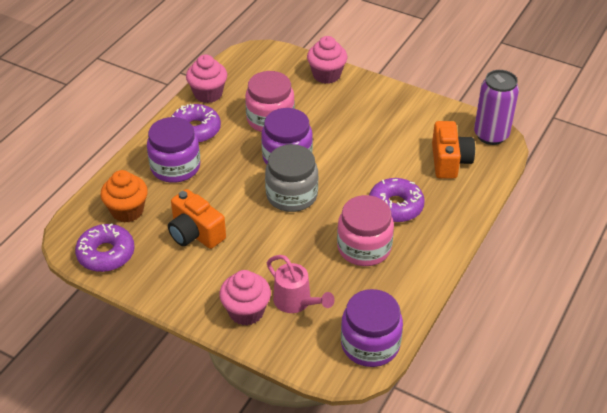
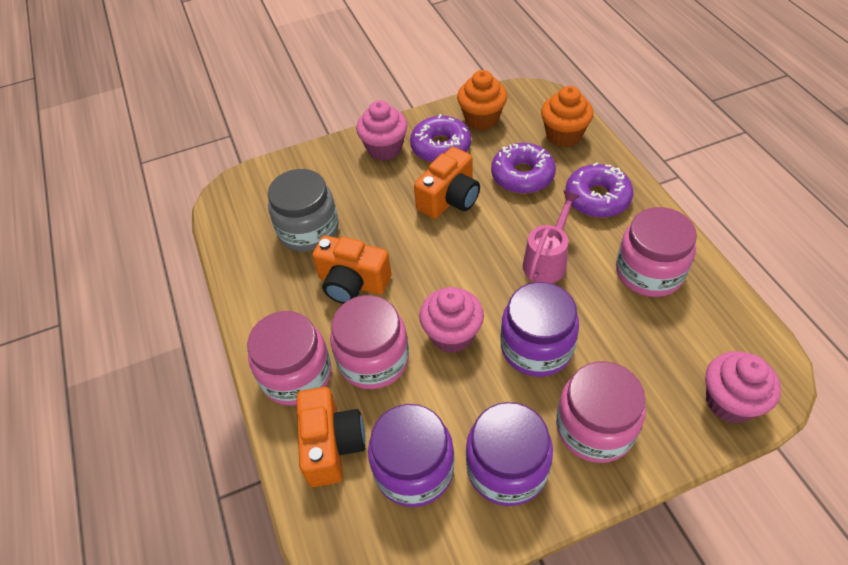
orange camera: 2 -> 3
orange cupcake: 1 -> 2
pink jar: 2 -> 4
purple can: 1 -> 0

